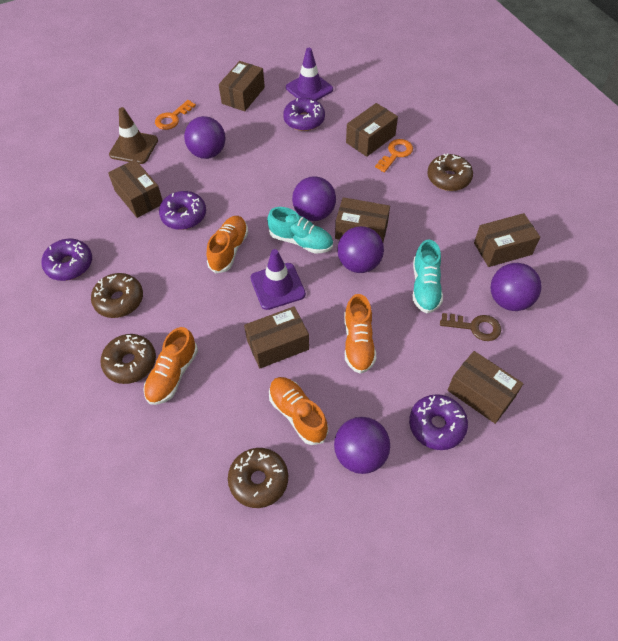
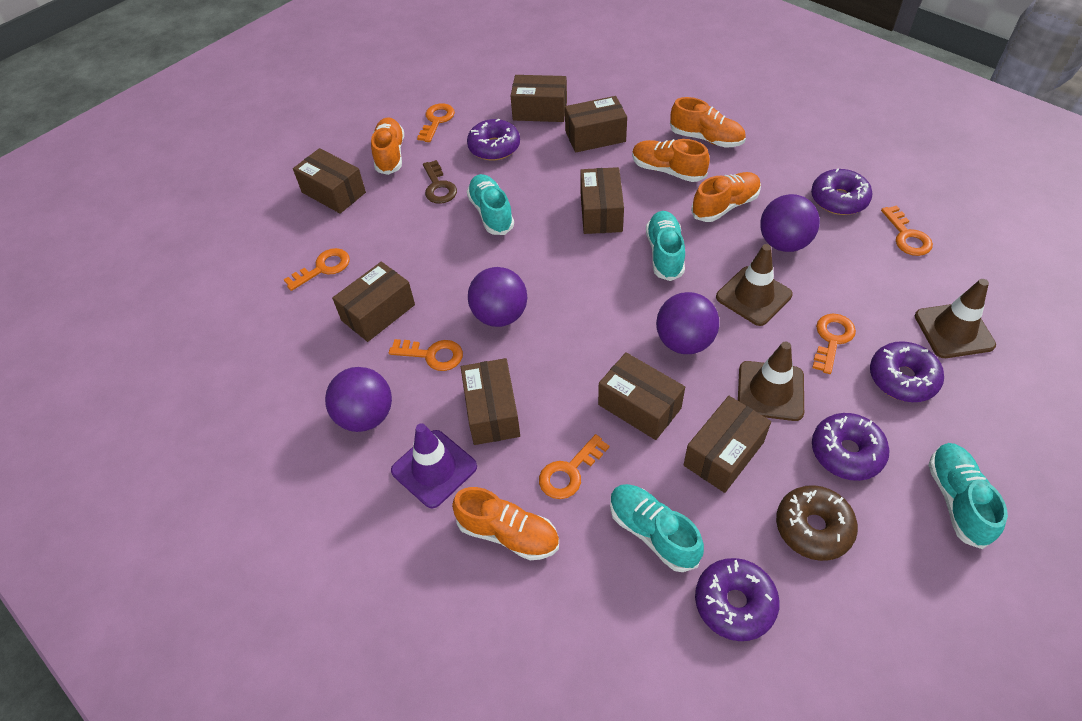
brown box: 7 -> 8
brown donut: 4 -> 1
brown traffic cone: 1 -> 3
orange key: 2 -> 6
orange shoe: 4 -> 5
purple ball: 5 -> 4
purple donut: 4 -> 5
purple traffic cone: 2 -> 1
turquoise shoe: 2 -> 4

